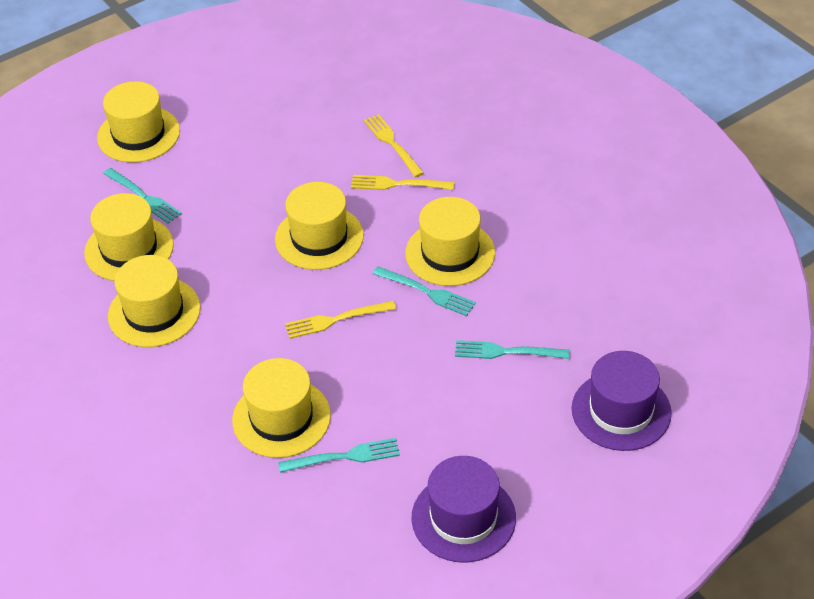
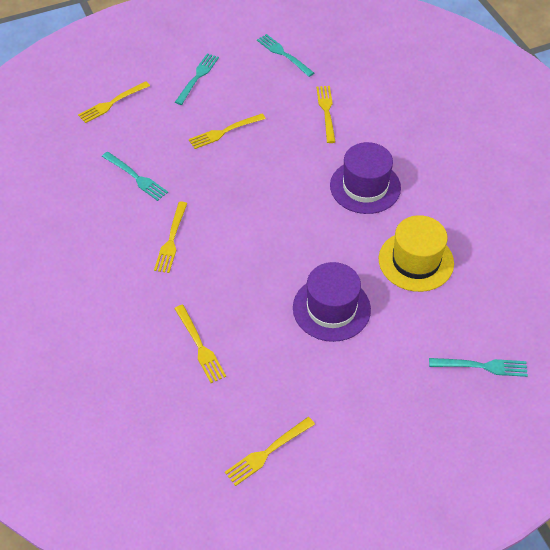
yellow fork: 3 -> 6
yellow hat: 6 -> 1

